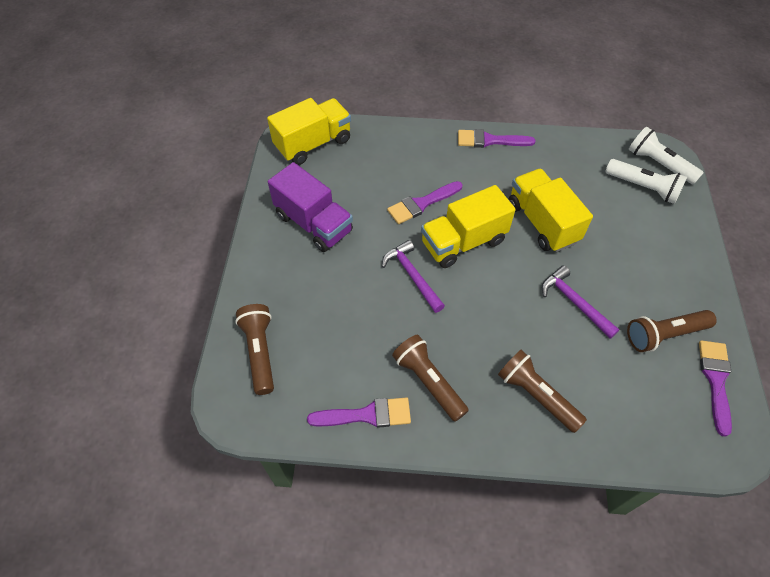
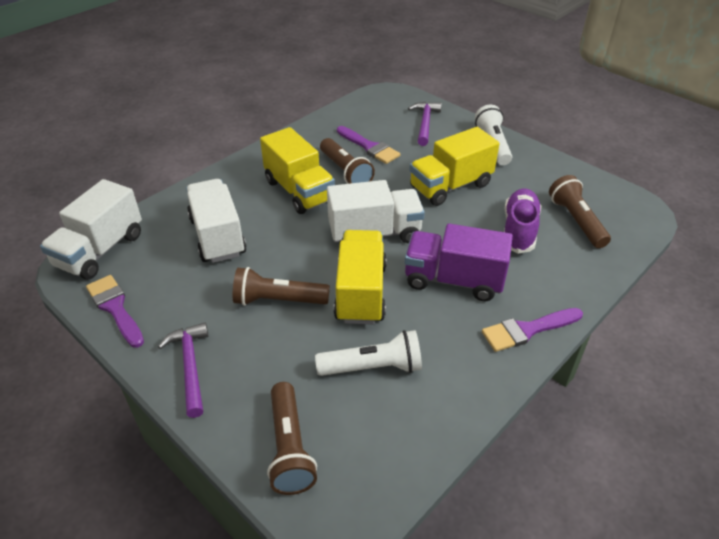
purple brush: 4 -> 3
purple shoe: 0 -> 1
white truck: 0 -> 3

